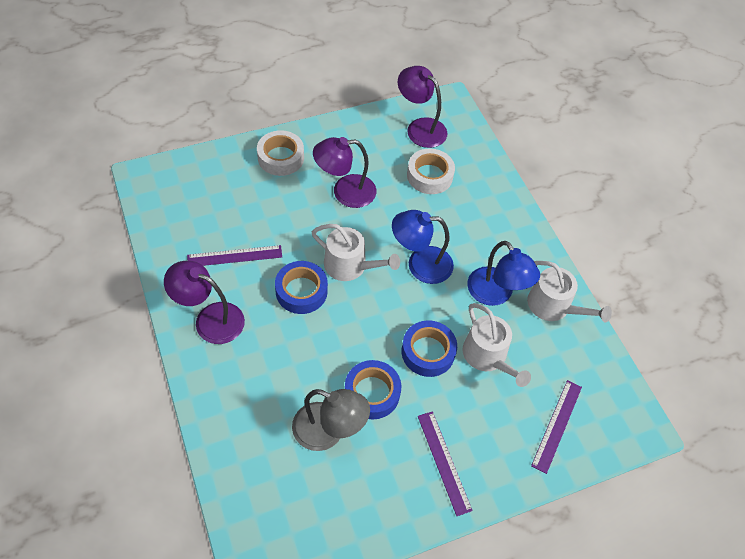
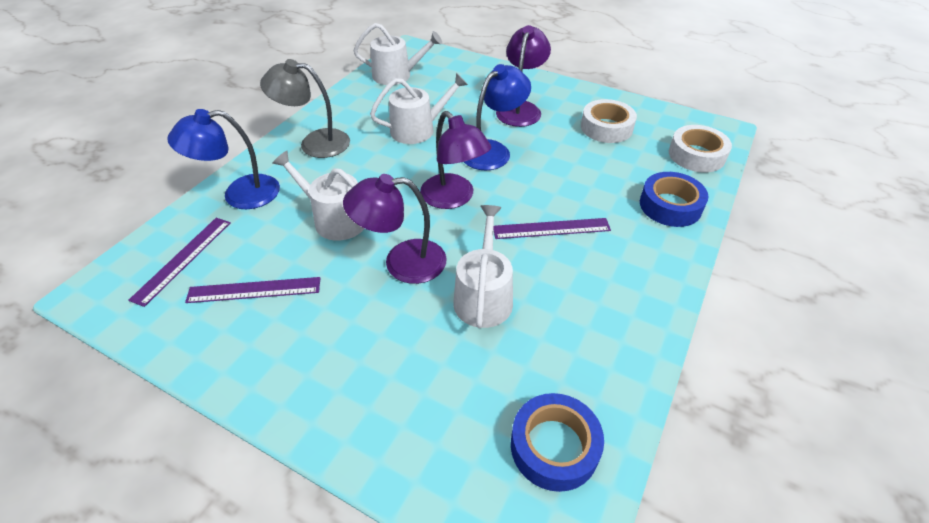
blue tape: 3 -> 2
white watering can: 3 -> 4

